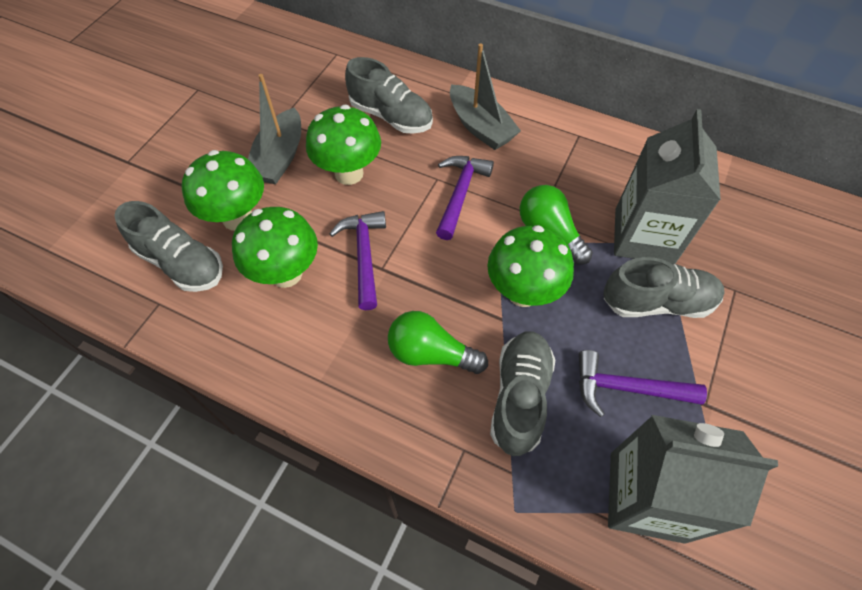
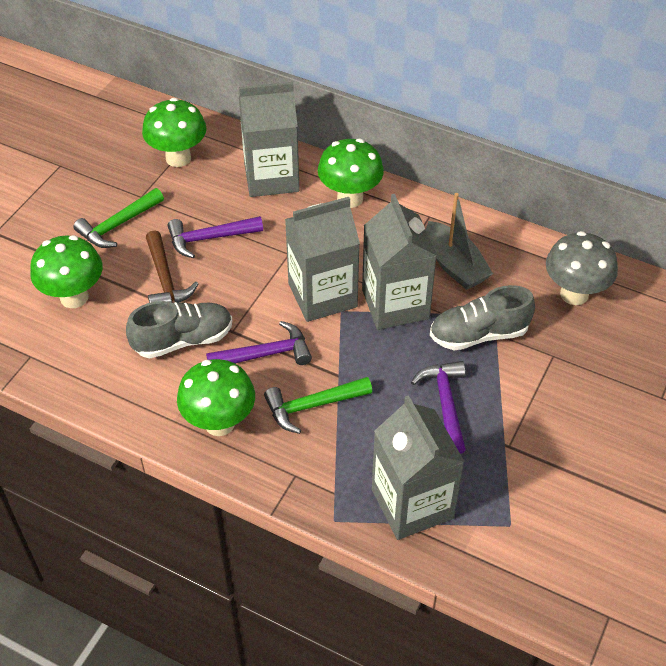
brown hammer: 0 -> 1
green hammer: 0 -> 2
green light bulb: 2 -> 0
grey boat: 2 -> 1
grey carton: 2 -> 4
grey mushroom: 0 -> 1
grey shoe: 4 -> 2

